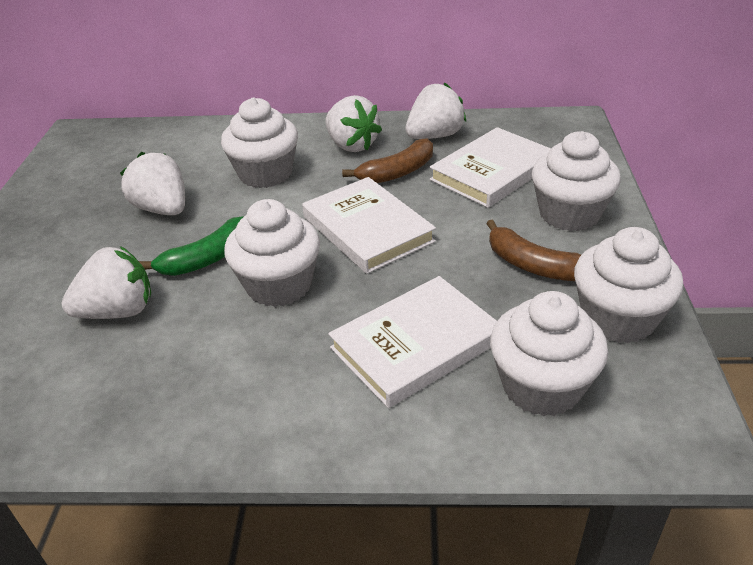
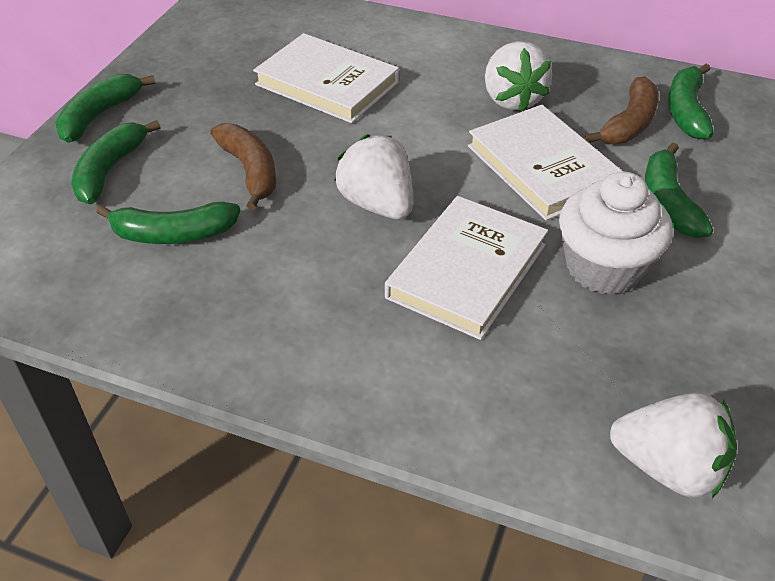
green banana: 1 -> 5
white cupcake: 5 -> 1
white strawberry: 4 -> 3

